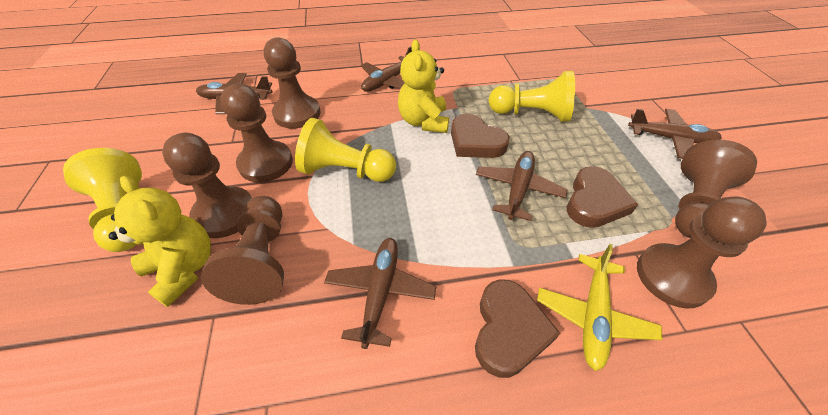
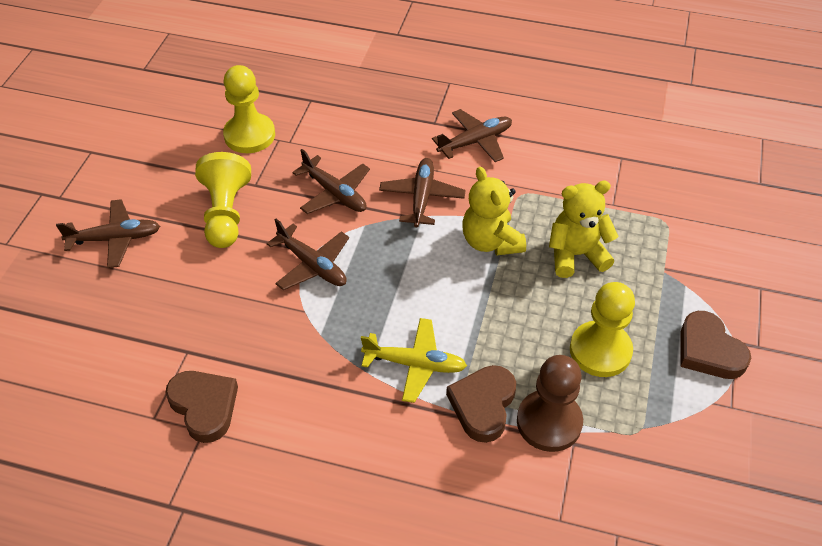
brown pawn: 6 -> 1

